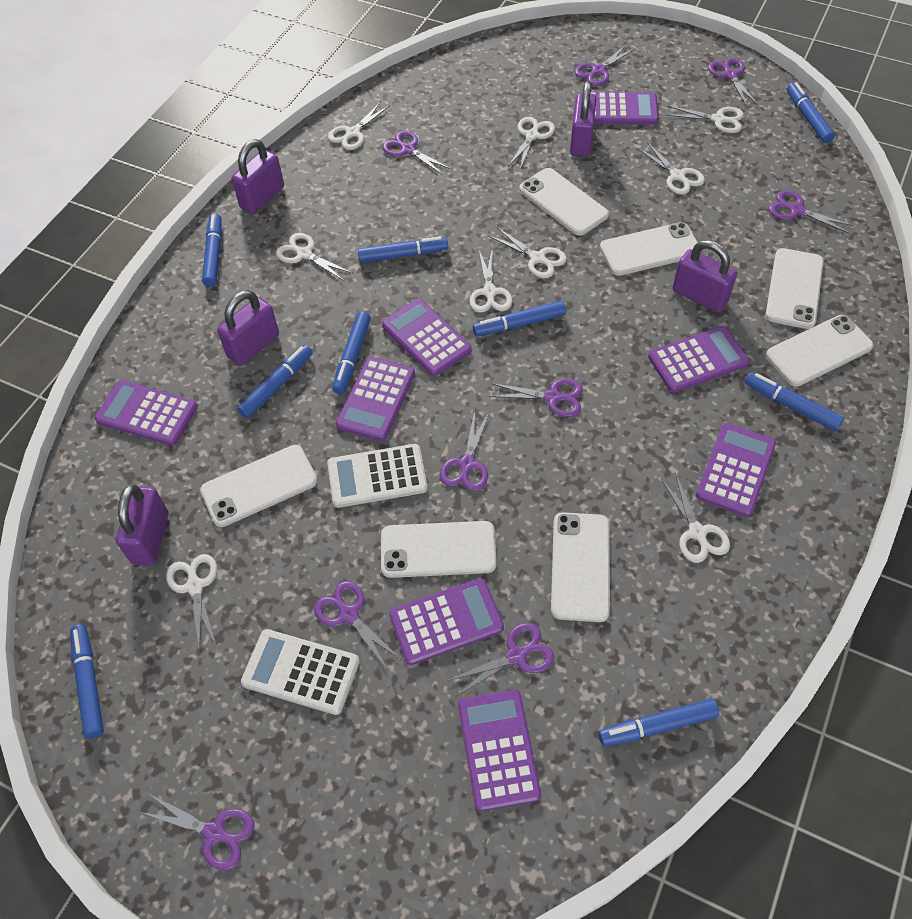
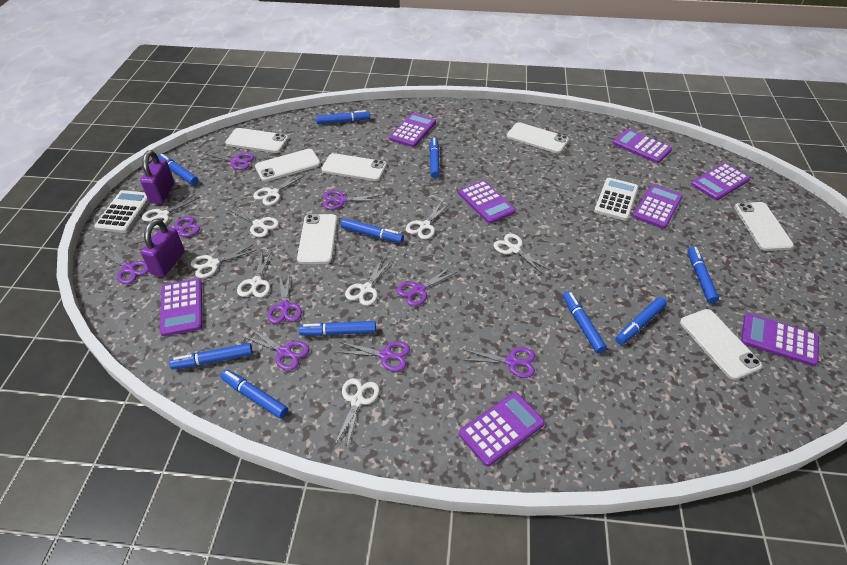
blue marker: 9 -> 10
purple padlock: 5 -> 2

